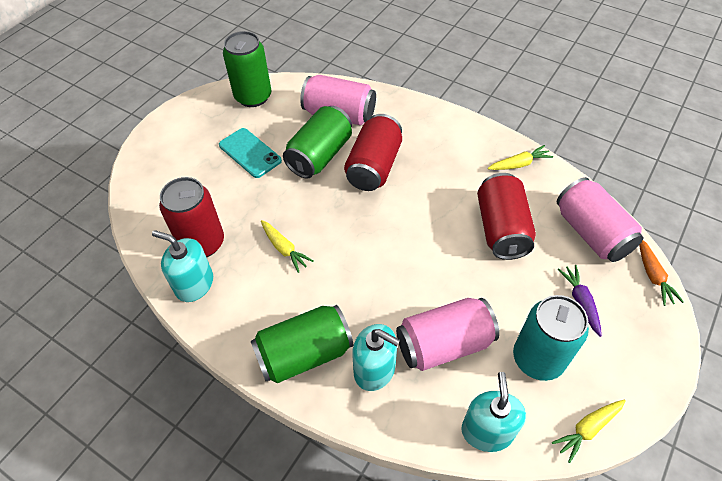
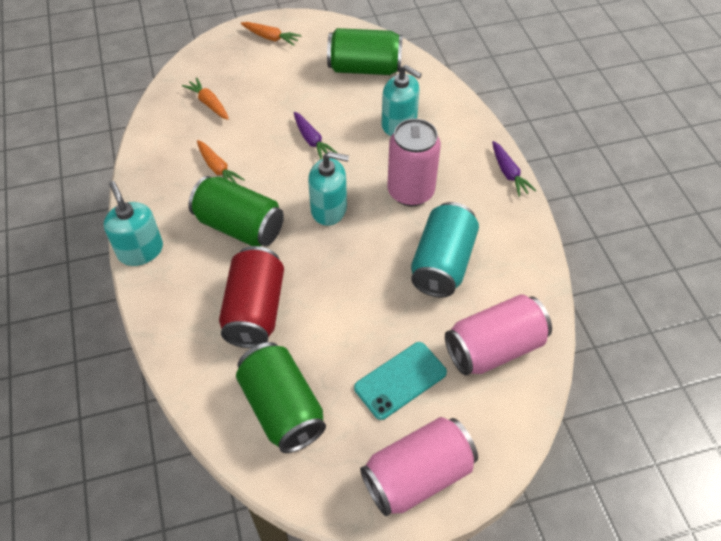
orange carrot: 1 -> 3
purple carrot: 1 -> 2
red can: 3 -> 1
yellow carrot: 3 -> 0

